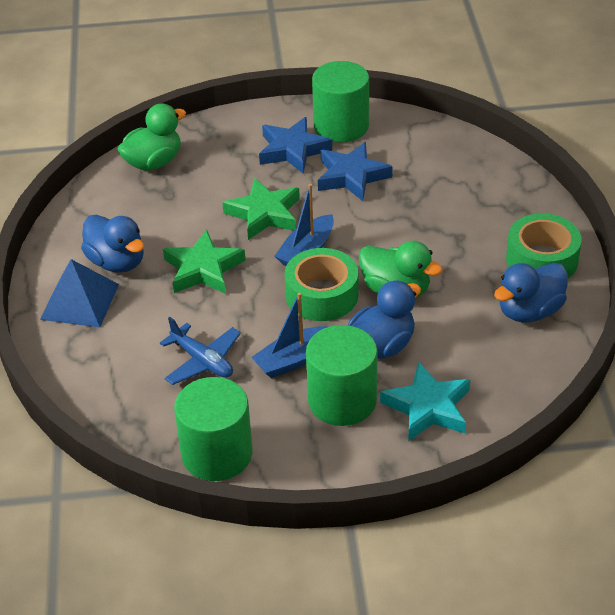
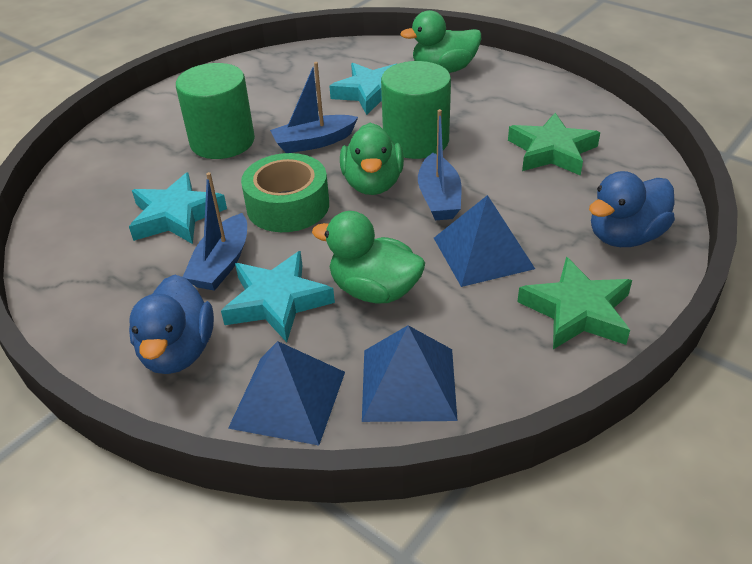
blue boat: 2 -> 3
blue duck: 3 -> 2
blue plane: 1 -> 0
blue pyramid: 1 -> 3
blue star: 2 -> 0
green cylinder: 3 -> 2
green duck: 2 -> 3
green tape: 2 -> 1
turquoise star: 1 -> 3

